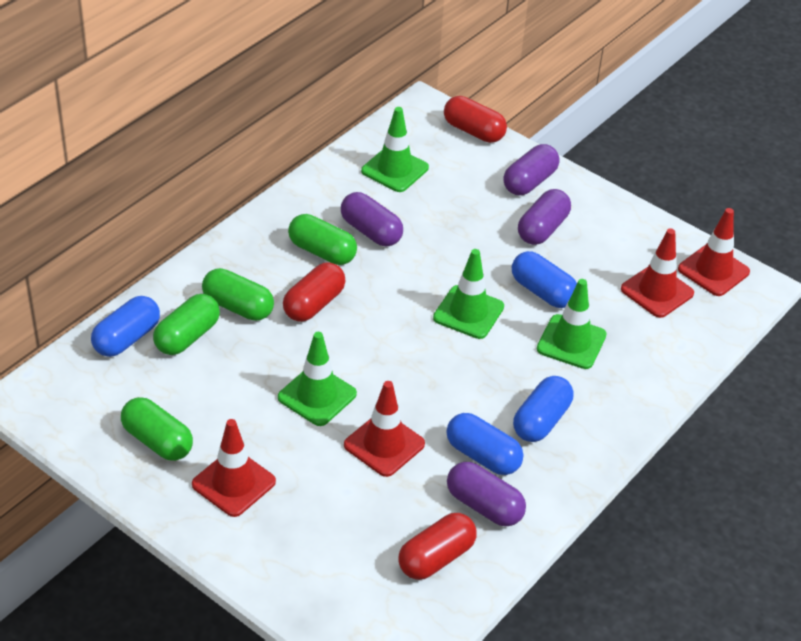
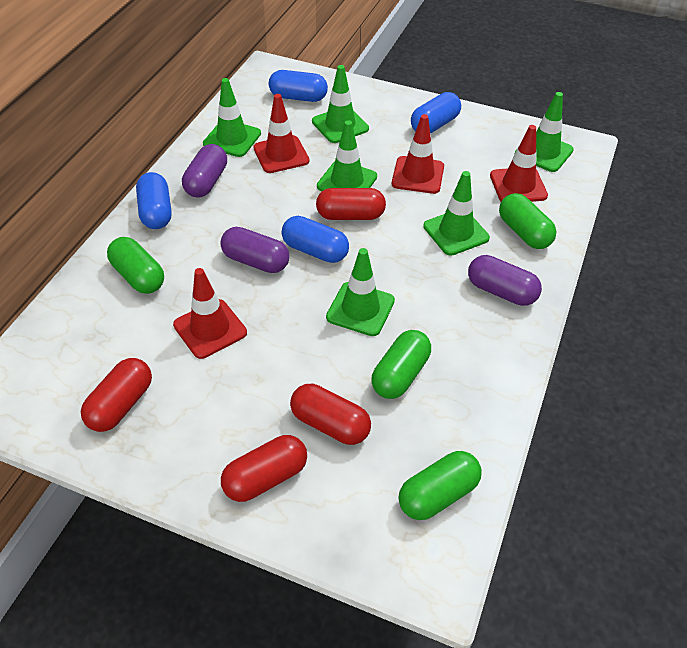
green traffic cone: 4 -> 6
purple capsule: 4 -> 3
red capsule: 3 -> 4

